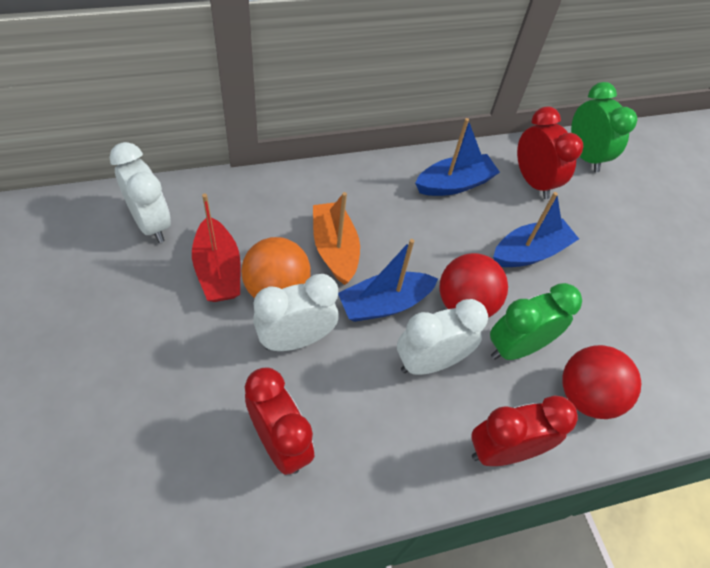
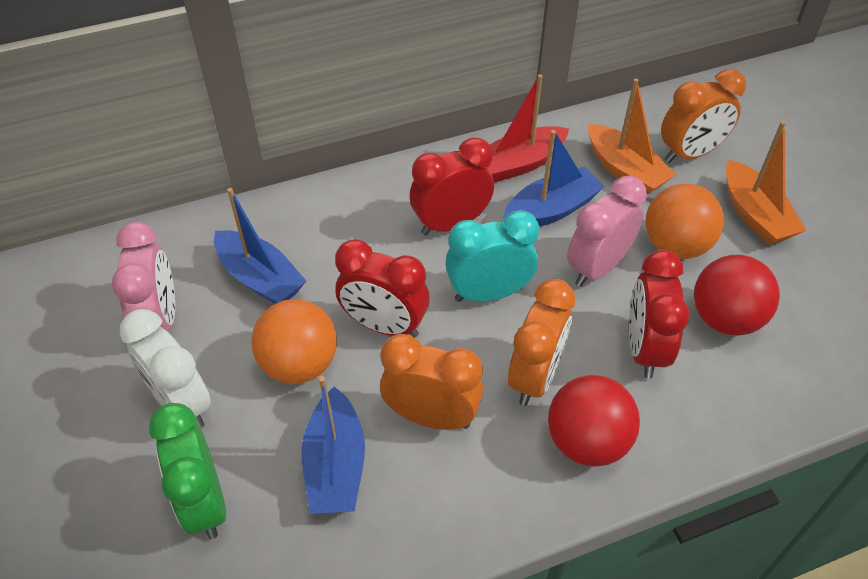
green clock: 2 -> 1
orange ball: 1 -> 2
orange boat: 1 -> 2
orange clock: 0 -> 3
pink clock: 0 -> 2
turquoise clock: 0 -> 1
white clock: 3 -> 1

